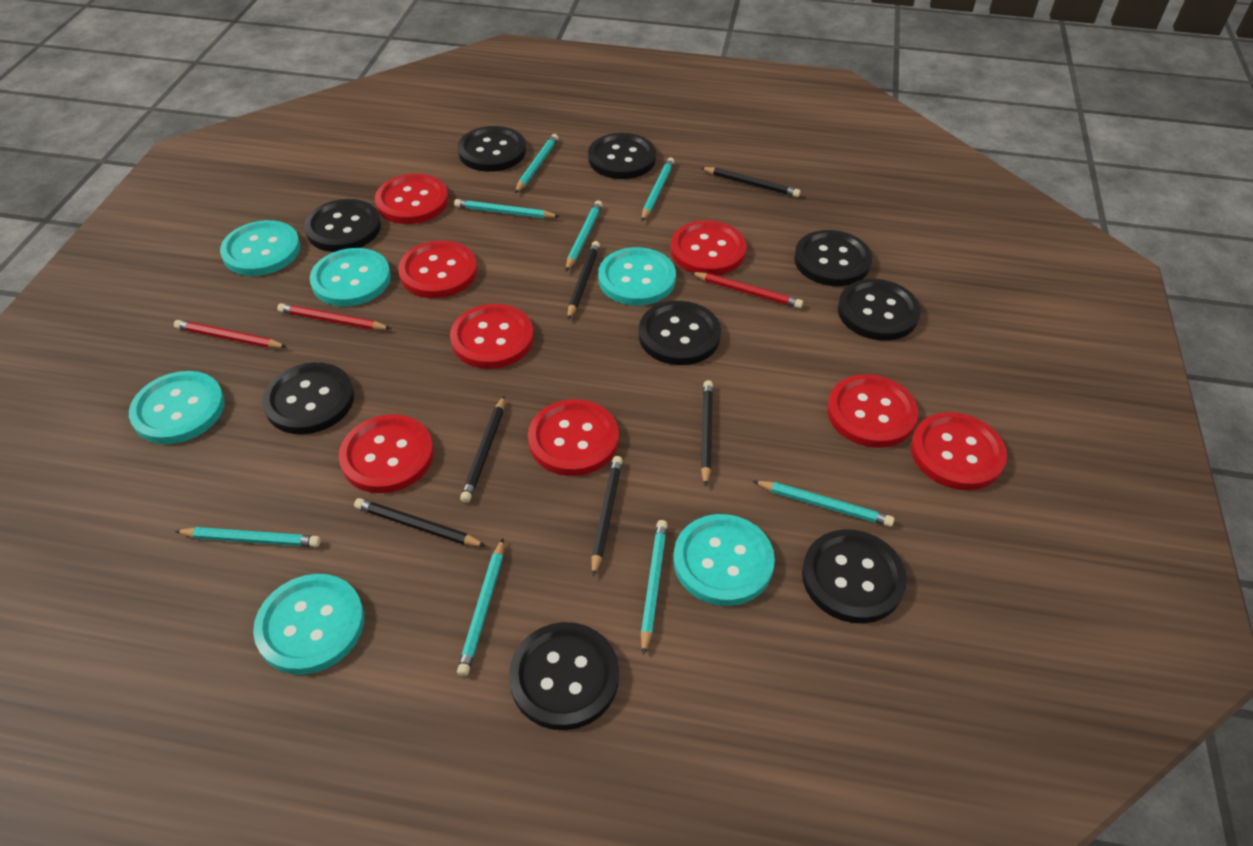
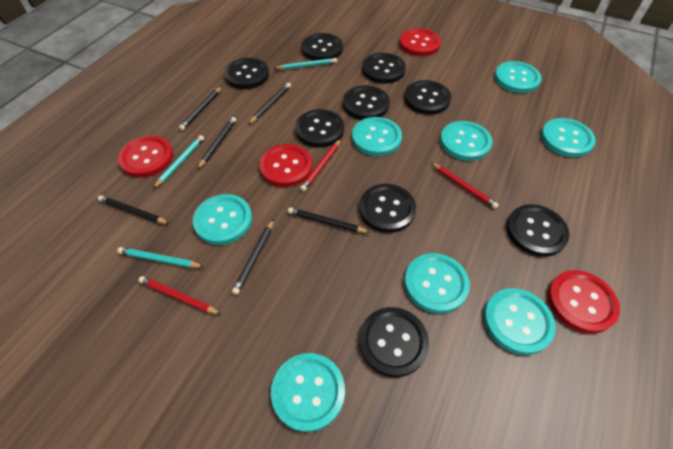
red button: 8 -> 4
turquoise button: 6 -> 8
turquoise pencil: 8 -> 3

